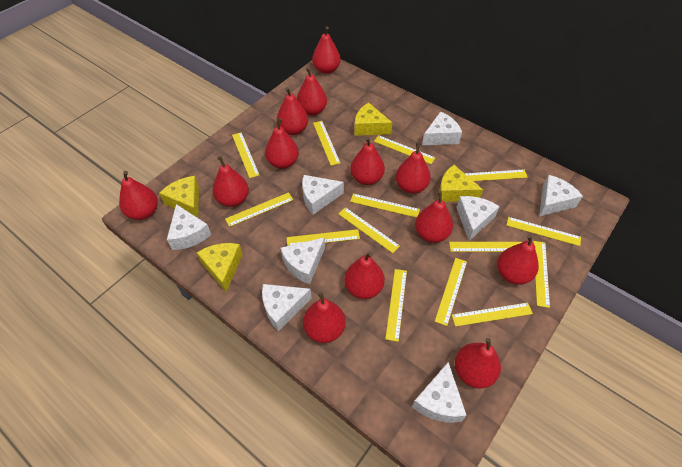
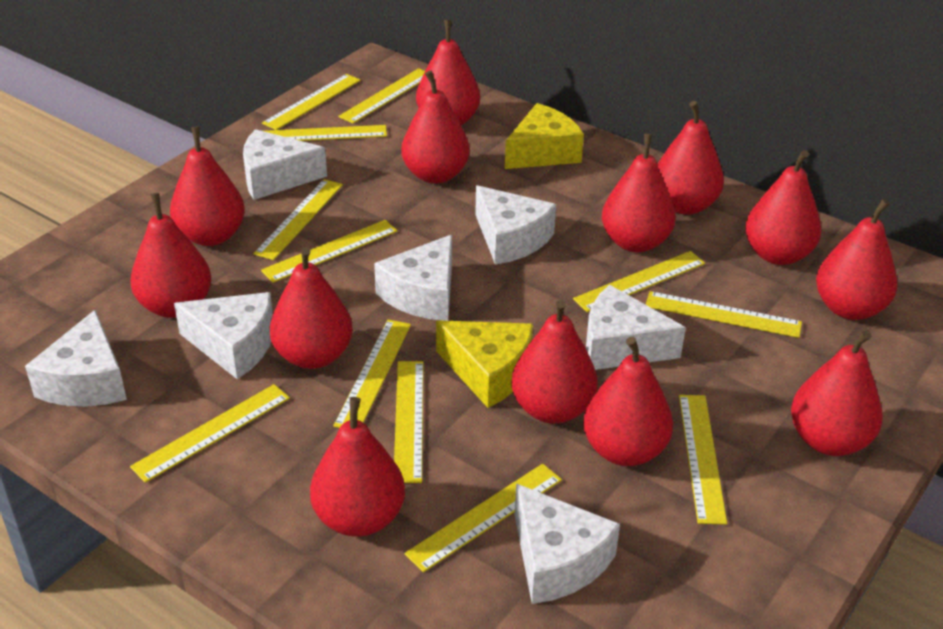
white cheese: 8 -> 7
yellow cheese: 4 -> 2
yellow ruler: 14 -> 12

